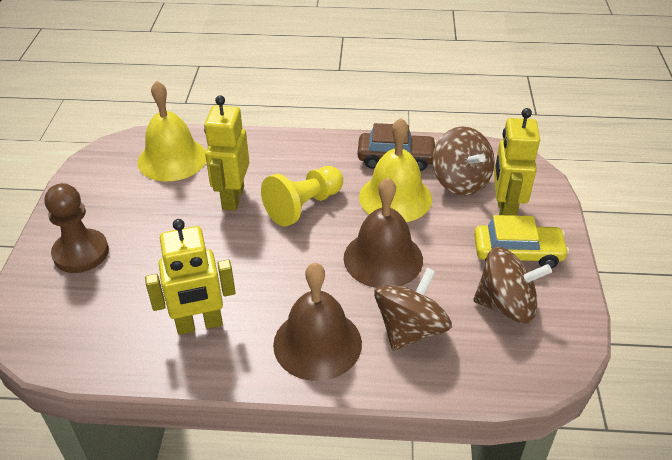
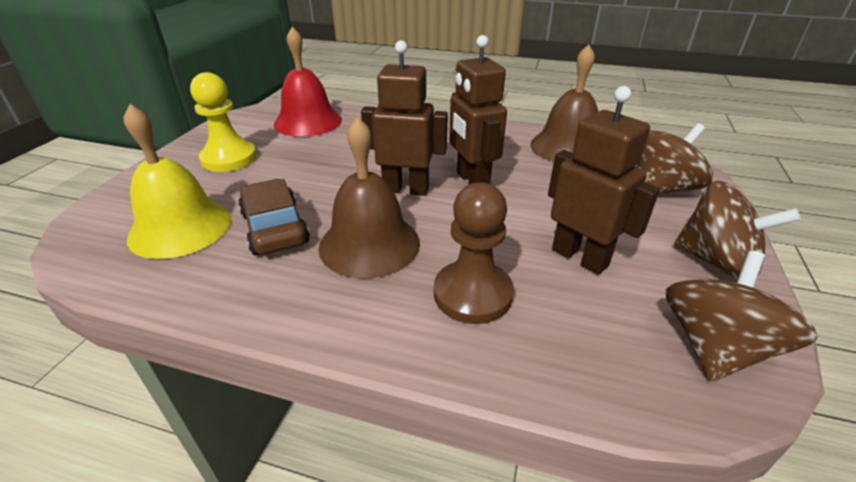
brown robot: 0 -> 3
red bell: 0 -> 1
yellow bell: 2 -> 1
yellow car: 1 -> 0
yellow robot: 3 -> 0

